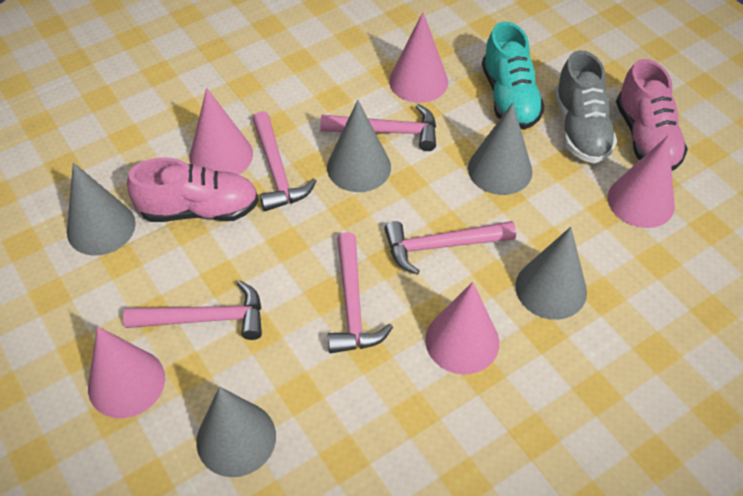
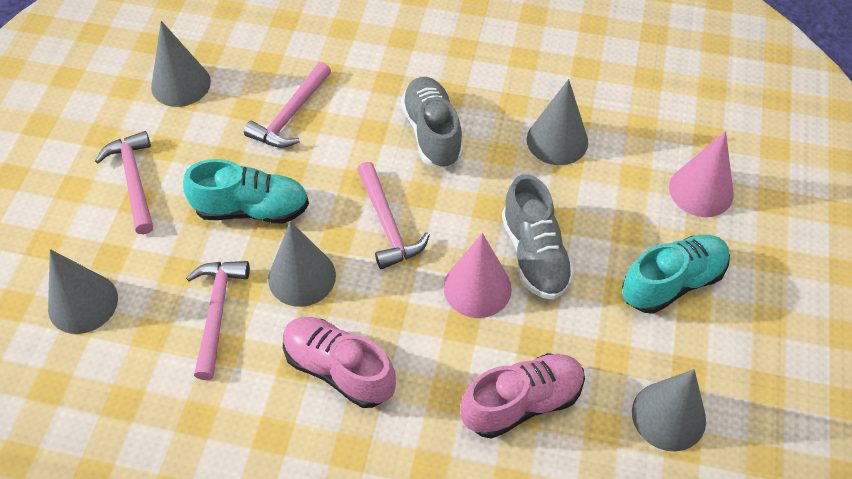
grey shoe: 1 -> 2
pink cone: 5 -> 2
pink hammer: 5 -> 4
turquoise shoe: 1 -> 2

